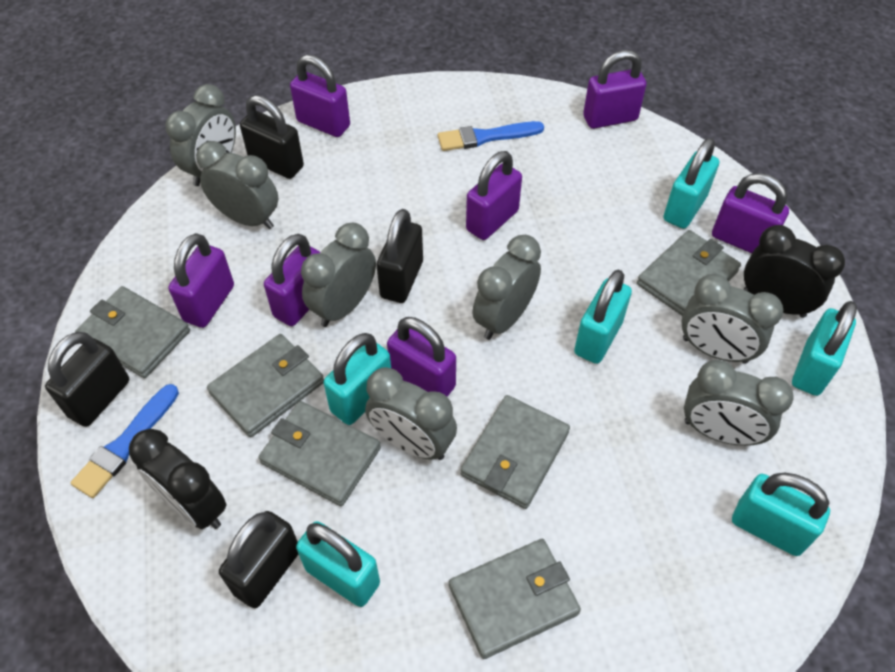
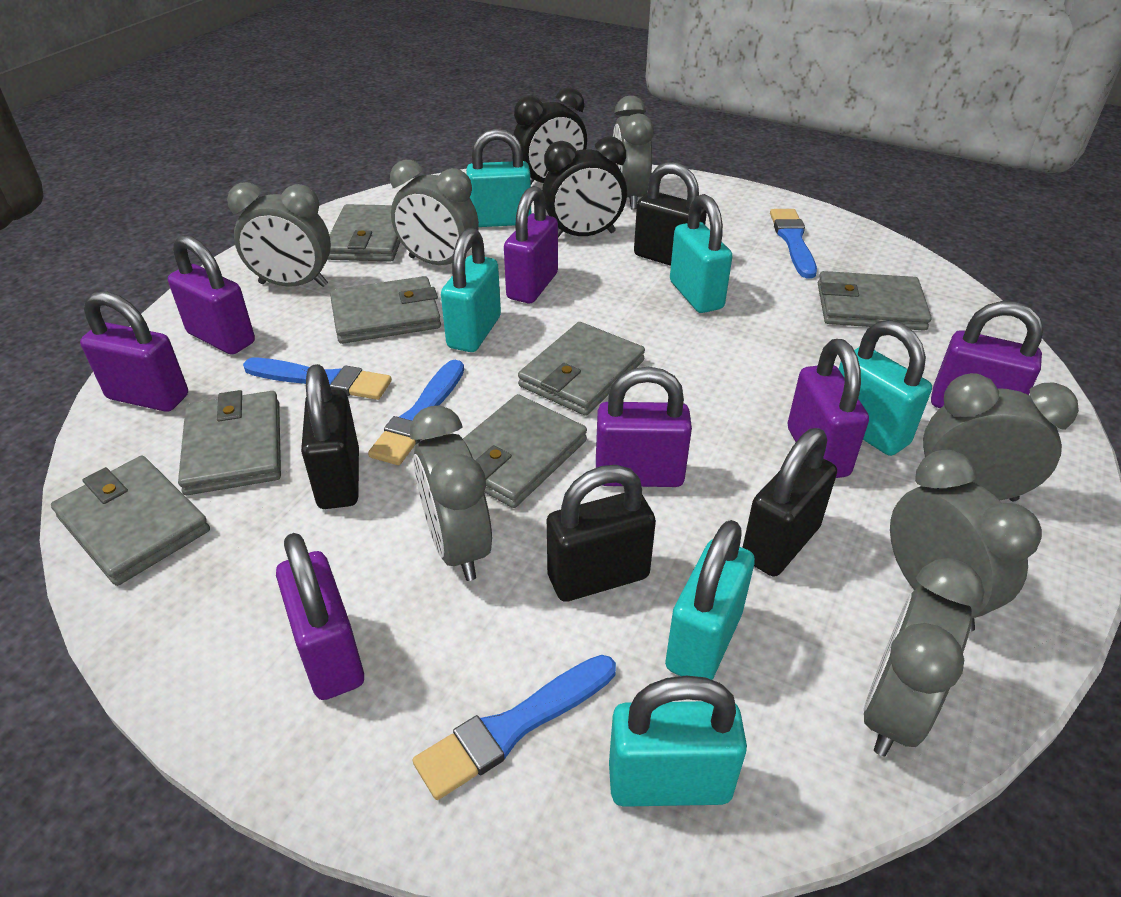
blue brush: 2 -> 4
grey wallet: 6 -> 7

